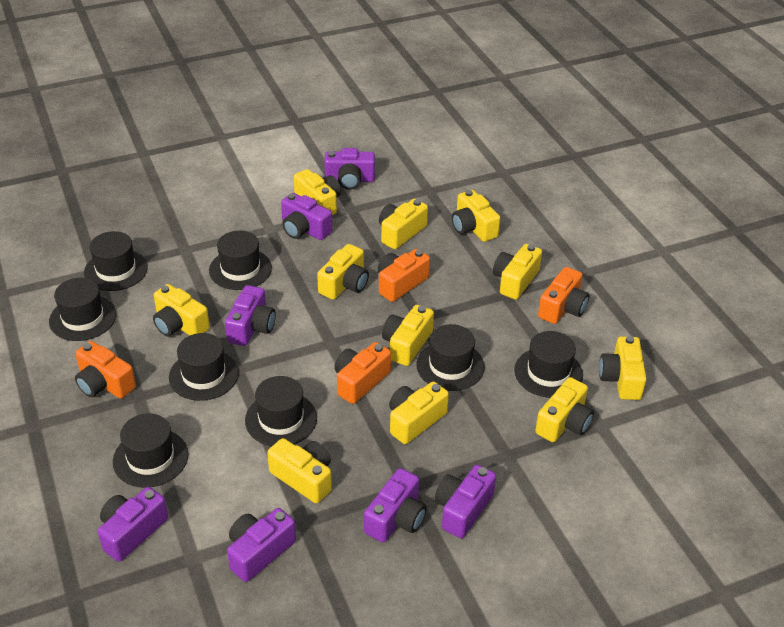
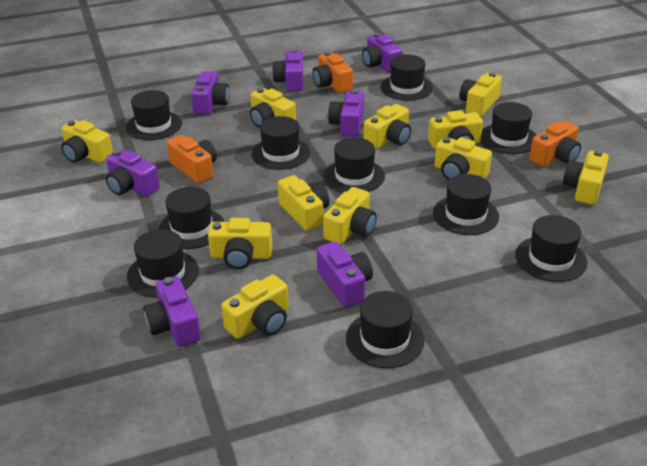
black hat: 8 -> 10
orange camera: 4 -> 3

